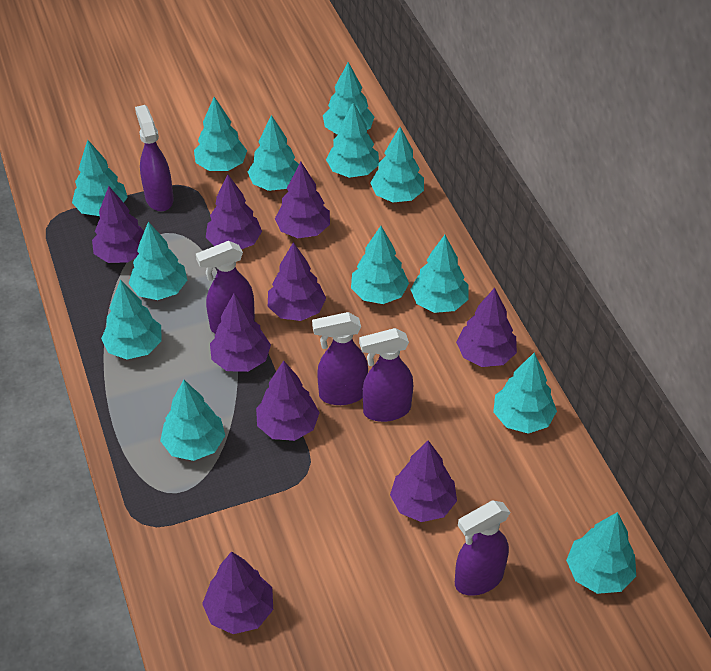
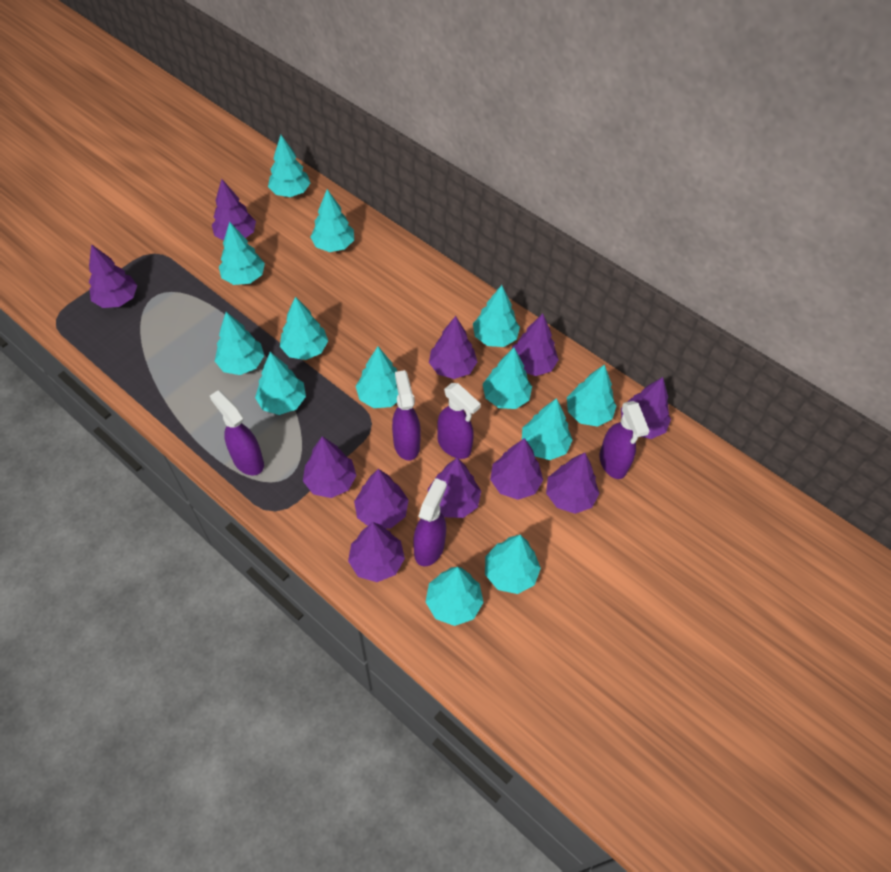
purple tree: 9 -> 11

